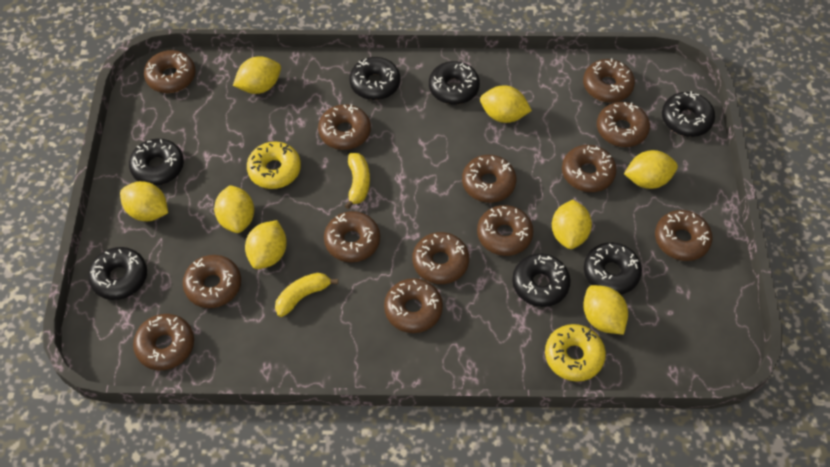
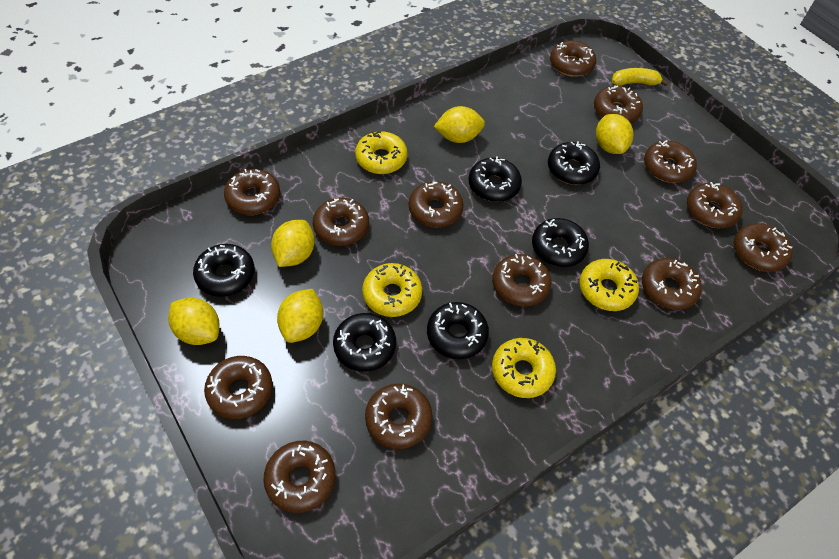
black donut: 7 -> 6
yellow banana: 2 -> 1
yellow donut: 2 -> 4
yellow lemon: 8 -> 5

